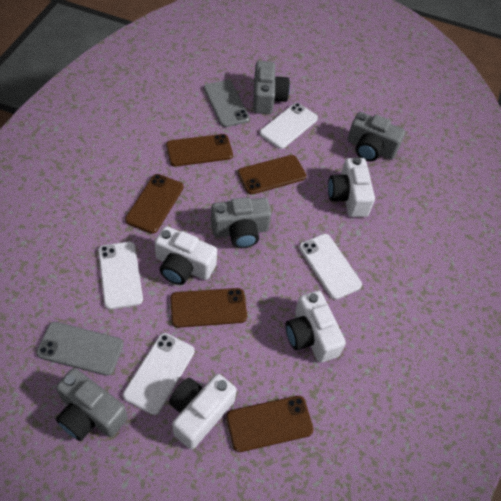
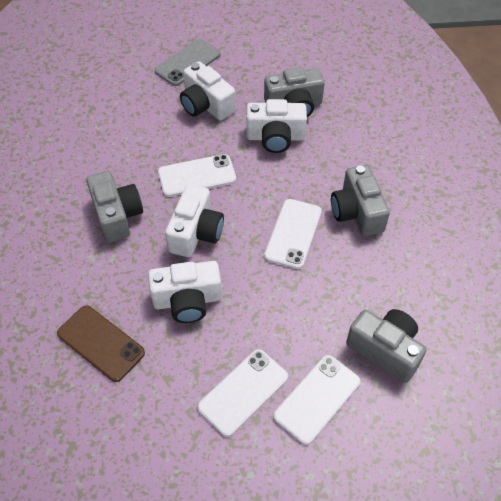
brown phone: 5 -> 1
grey phone: 2 -> 1

